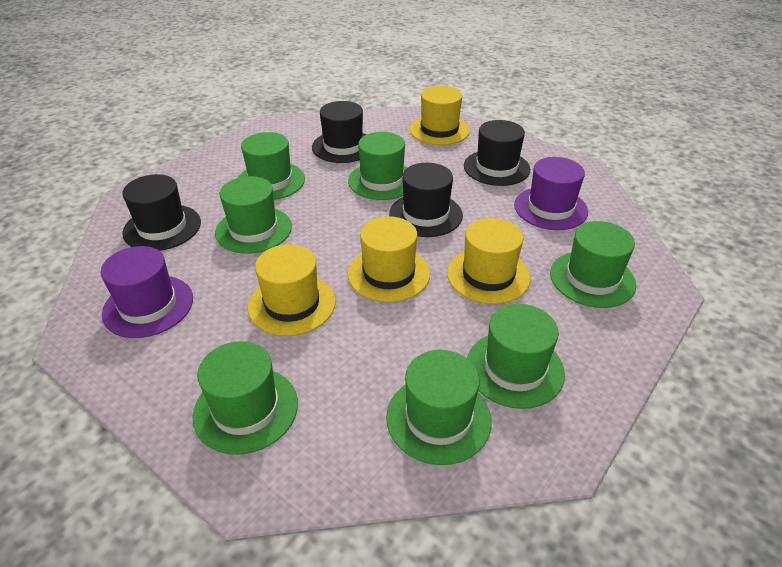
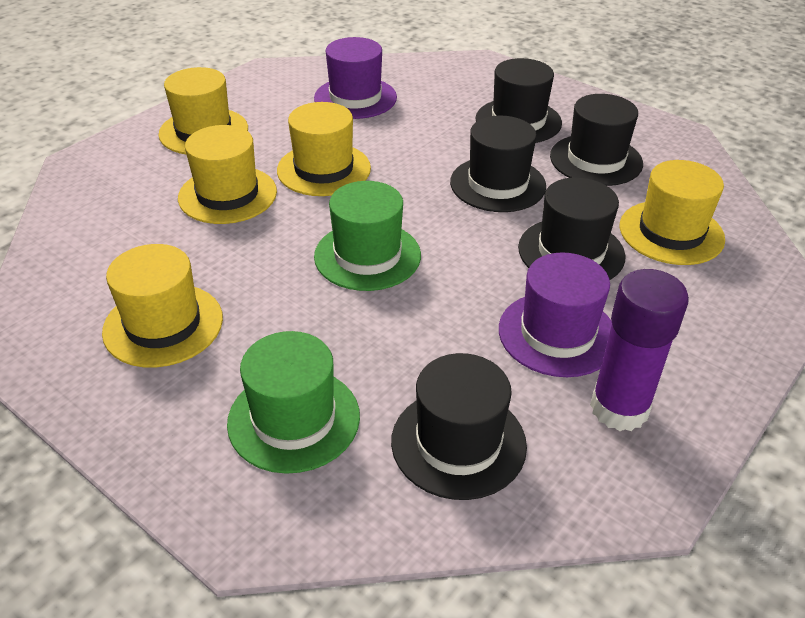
black hat: 4 -> 5
green hat: 7 -> 2
purple glue stick: 0 -> 1
yellow hat: 4 -> 5

